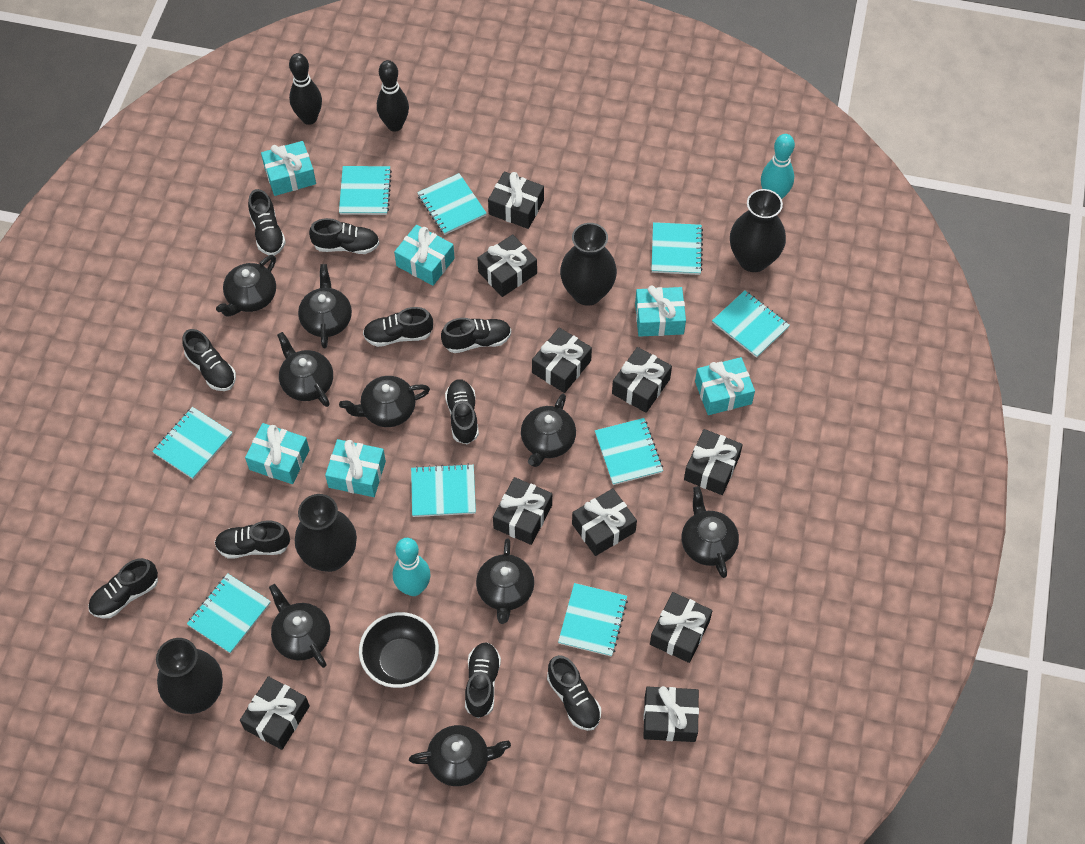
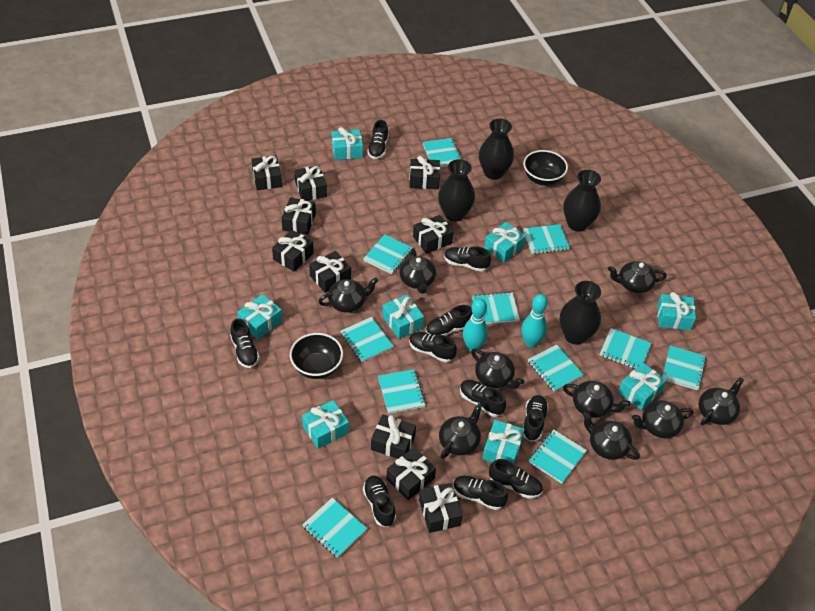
black bowl: 1 -> 2
black bowling pin: 2 -> 0
turquoise gift: 6 -> 8
turquoise notebook: 9 -> 11

